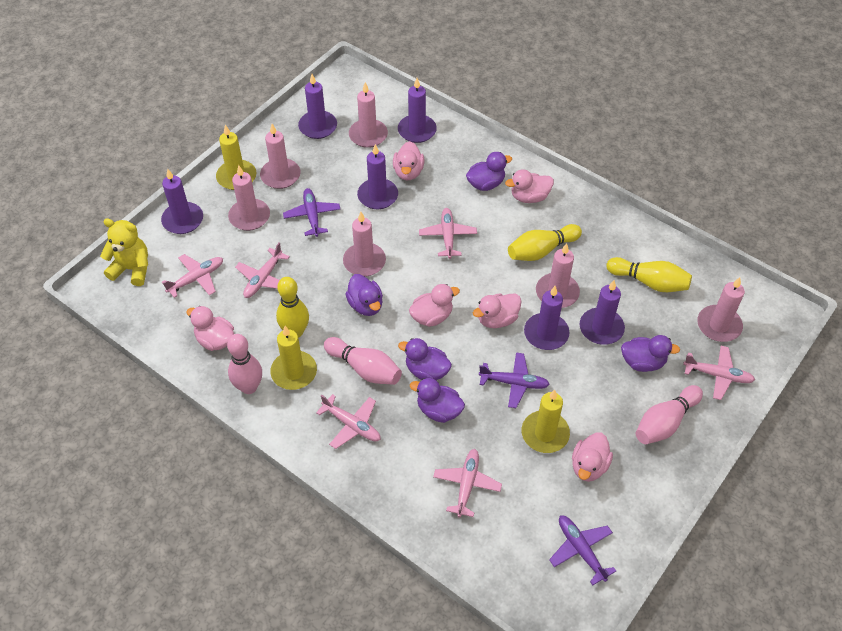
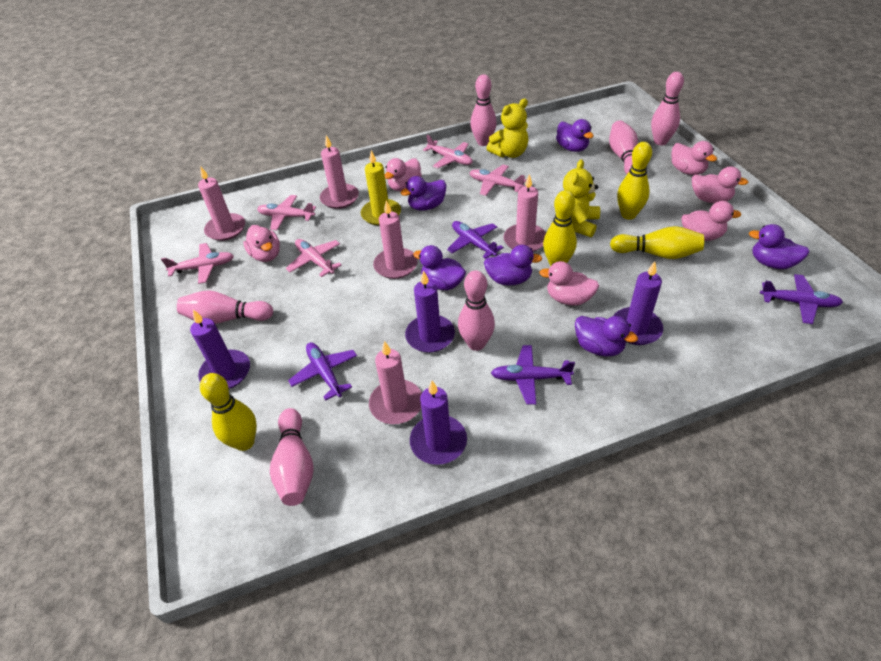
pink bowling pin: 3 -> 6
pink candle: 6 -> 5
pink plane: 6 -> 5
purple candle: 6 -> 4
purple duck: 5 -> 6
purple plane: 3 -> 4
yellow bowling pin: 3 -> 4
yellow candle: 3 -> 1
yellow teddy bear: 1 -> 2

